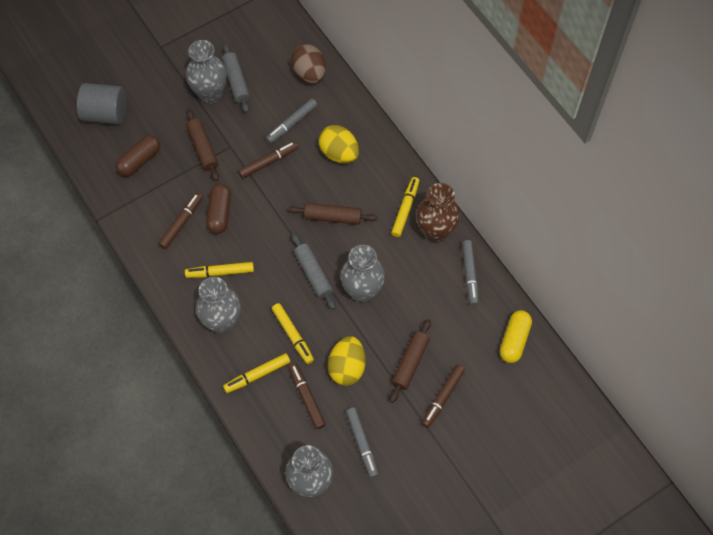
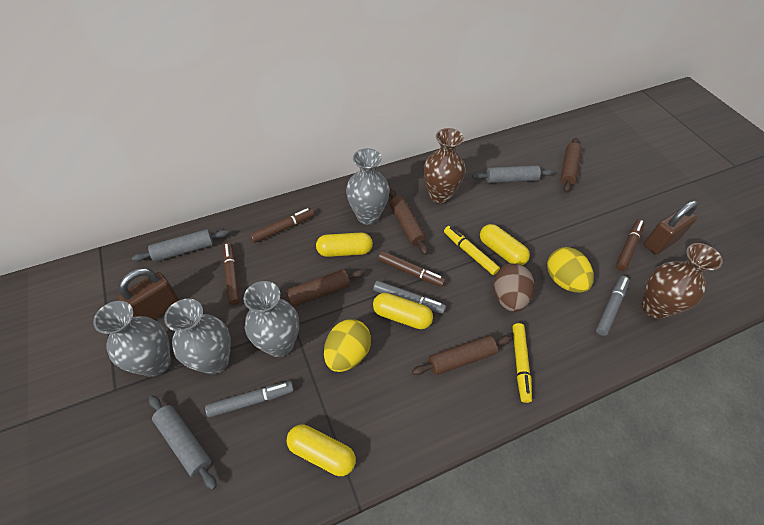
brown capsule: 2 -> 0
brown padlock: 0 -> 2
brown rolling pin: 3 -> 4
brown vase: 1 -> 2
grey cylinder: 1 -> 0
grey rolling pin: 2 -> 3
yellow capsule: 1 -> 4
yellow marker: 4 -> 2

